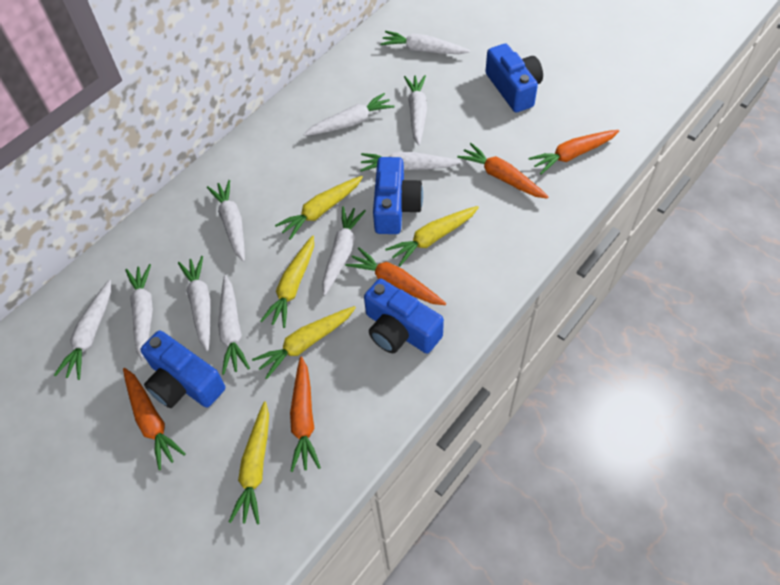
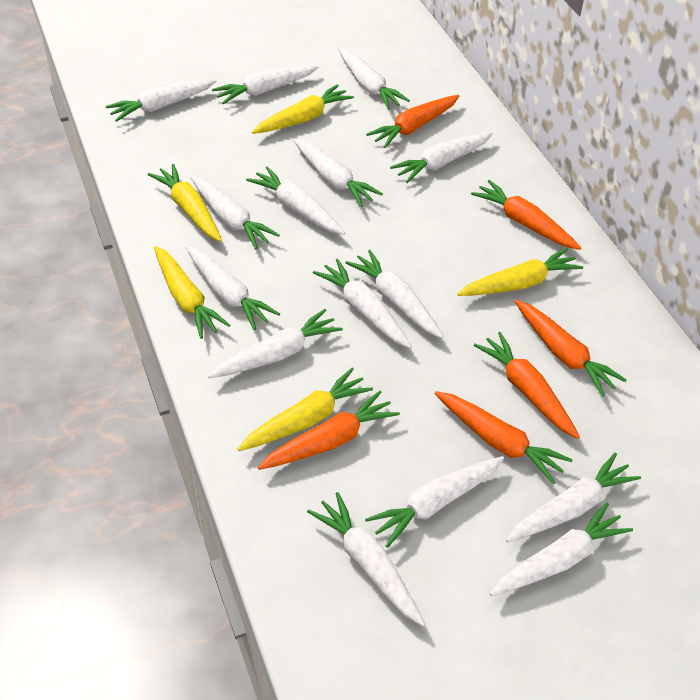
blue camera: 4 -> 0
orange carrot: 5 -> 6
white carrot: 10 -> 15

